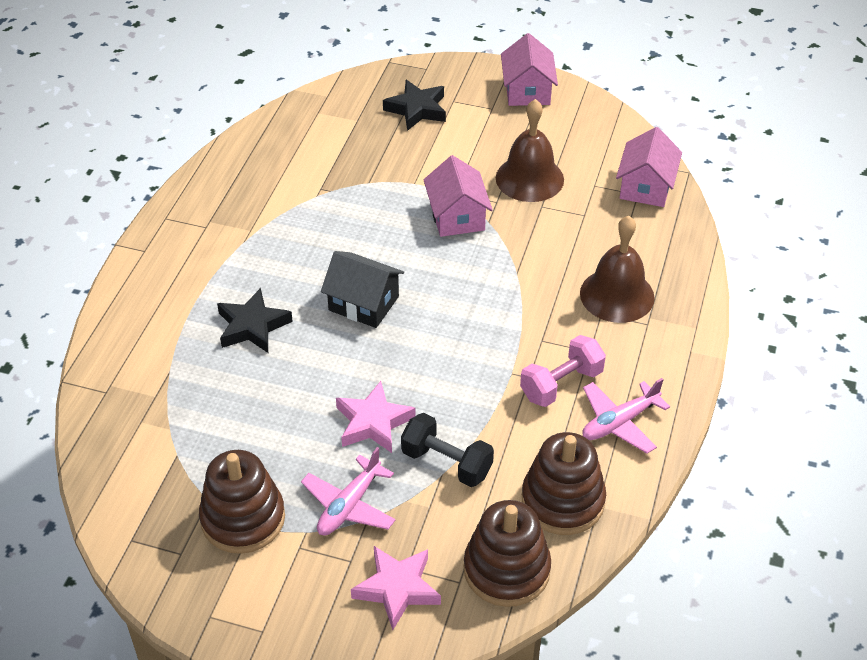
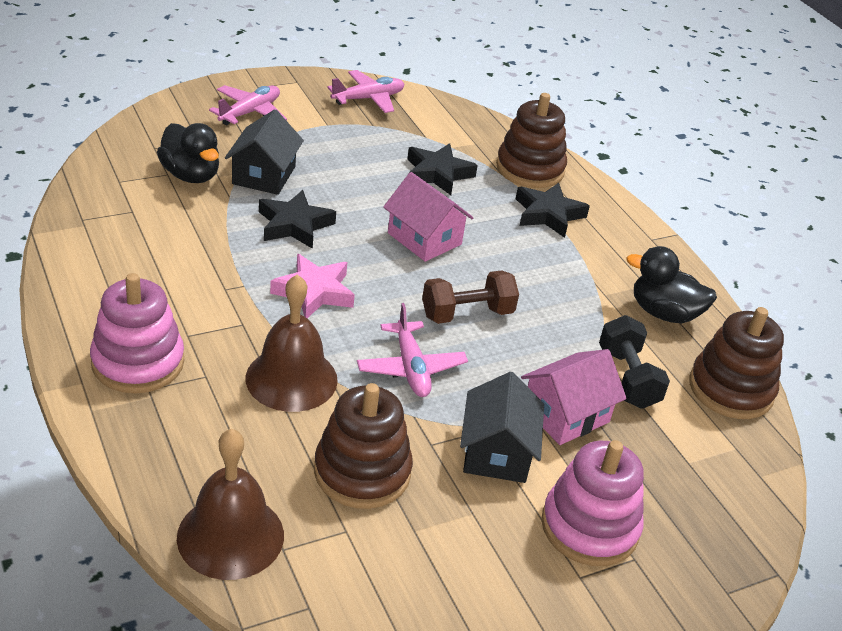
black duck: 0 -> 2
black house: 1 -> 2
black star: 2 -> 3
brown dumbbell: 0 -> 1
pink dumbbell: 1 -> 0
pink house: 3 -> 2
pink plane: 2 -> 3
pink stacking toy: 0 -> 2
pink star: 2 -> 1

